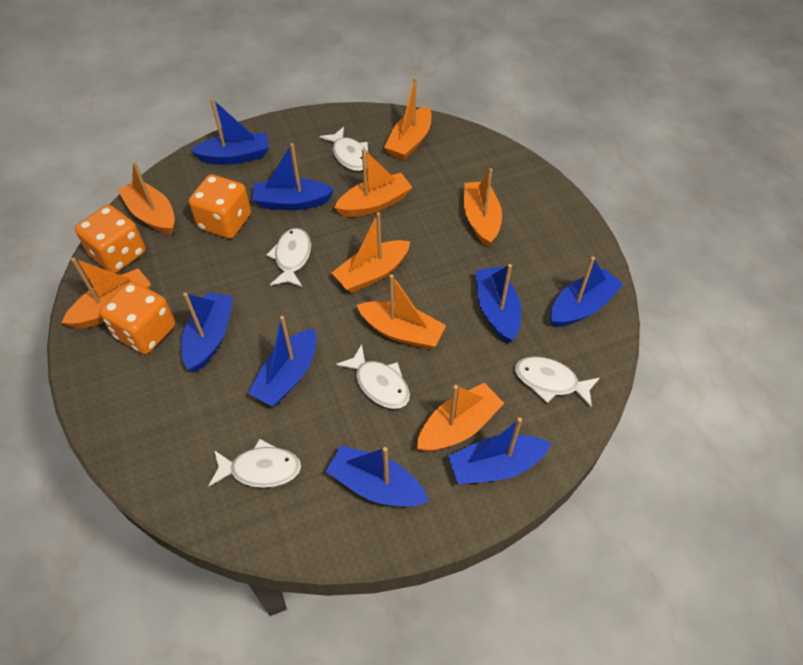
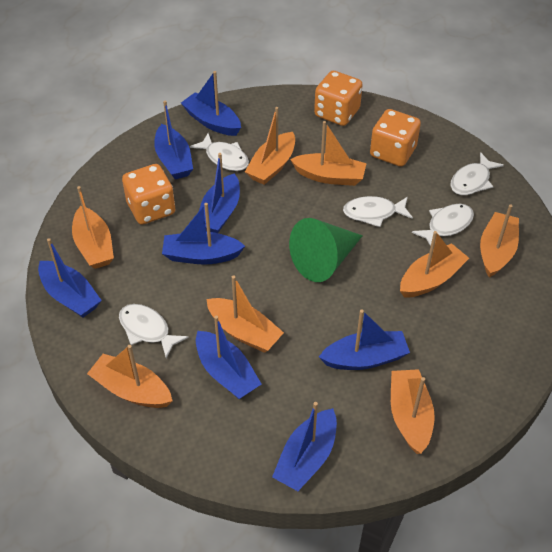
green cone: 0 -> 1

